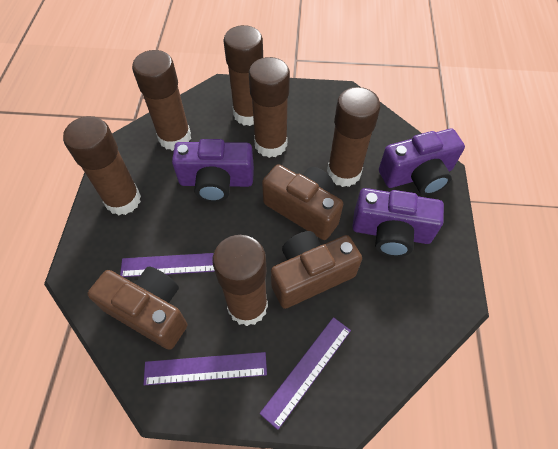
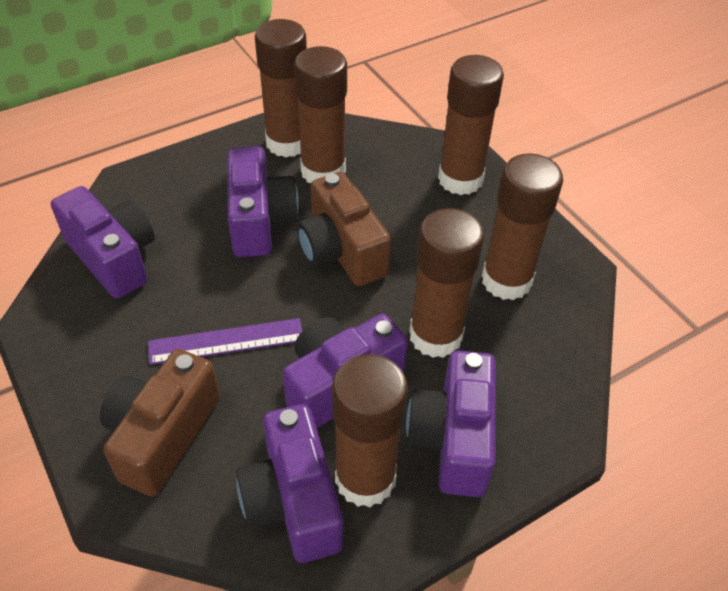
brown camera: 3 -> 2
purple camera: 3 -> 5
purple ruler: 3 -> 1

